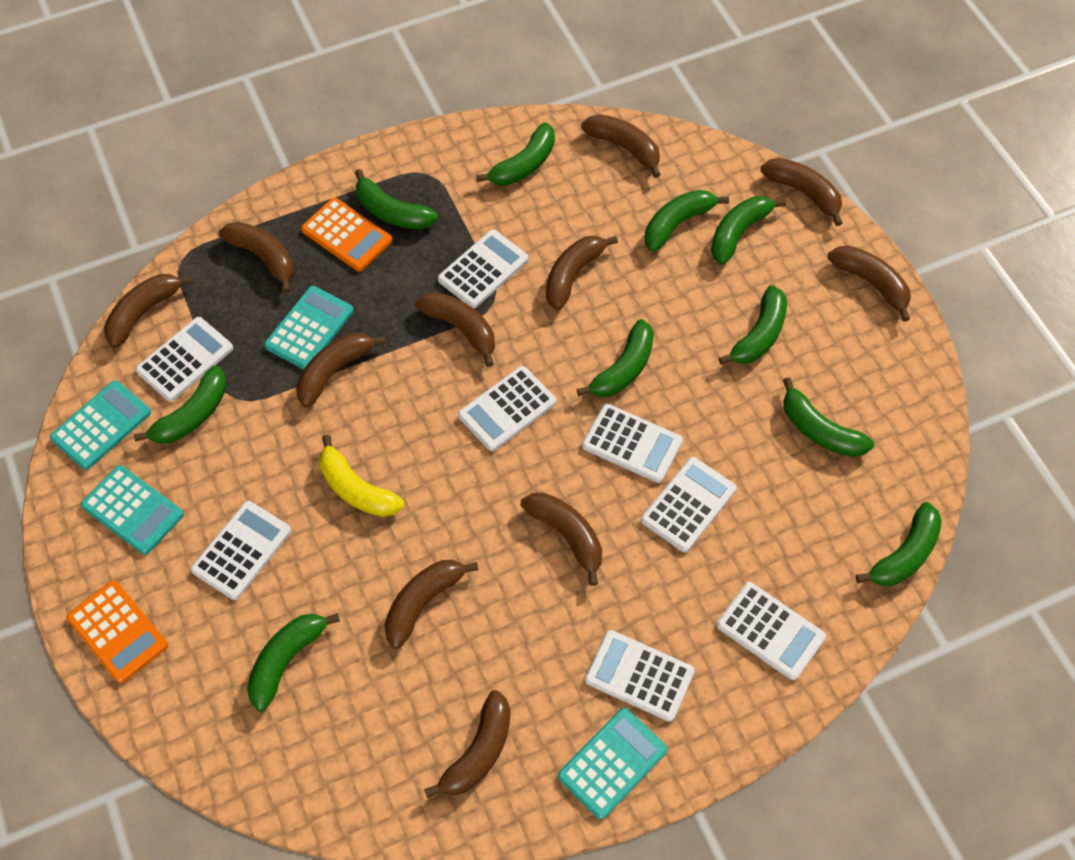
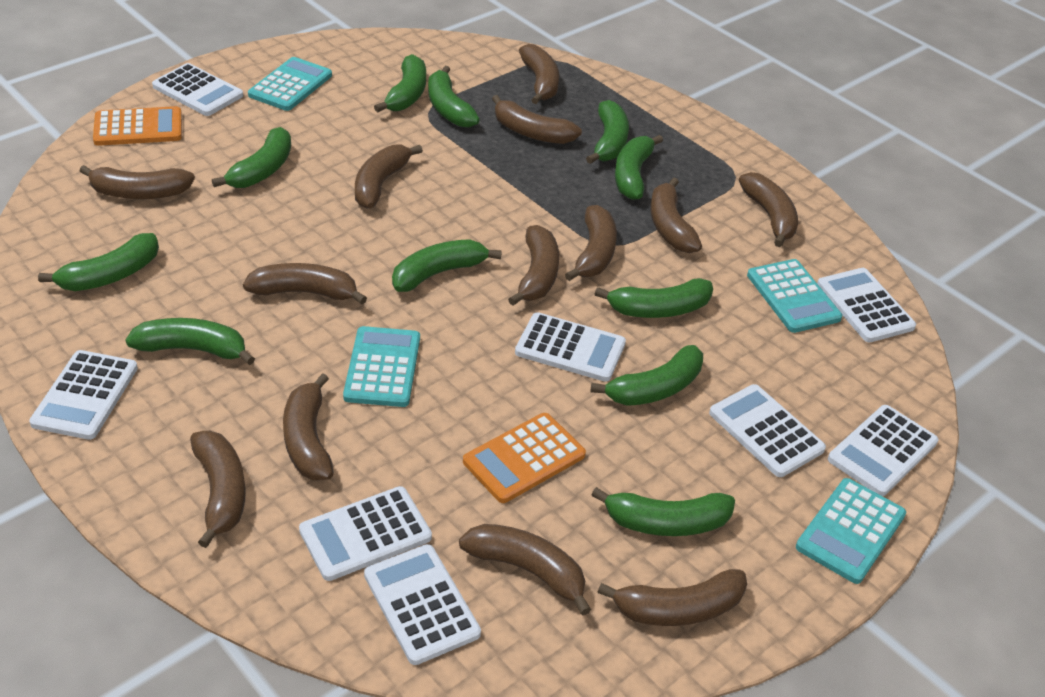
brown banana: 11 -> 13
green banana: 10 -> 11
yellow banana: 1 -> 0

